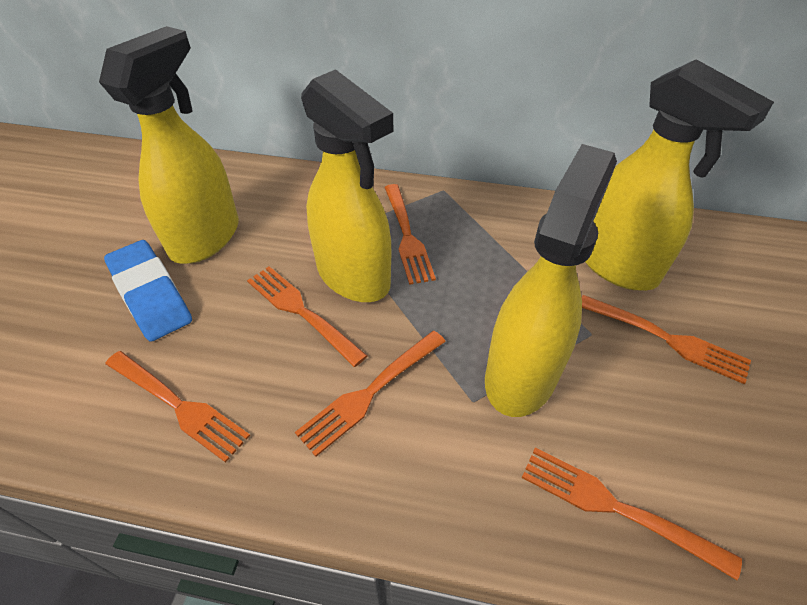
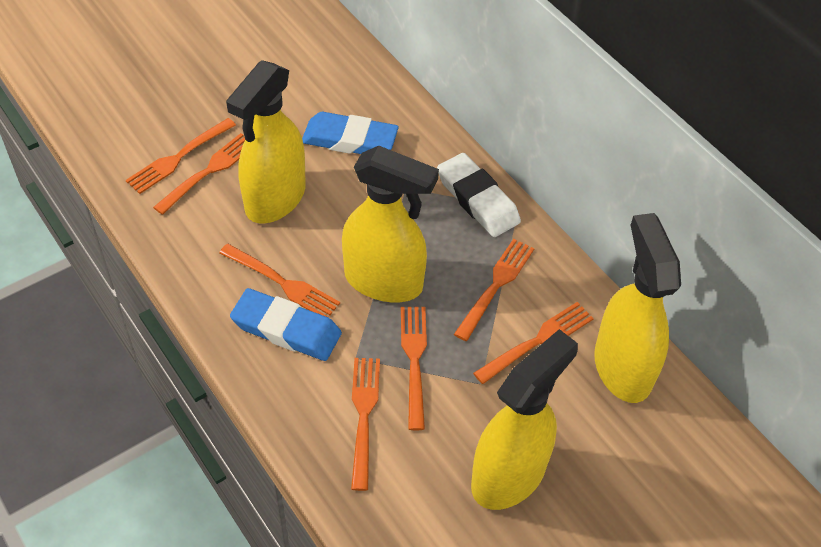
blue eraser: 1 -> 2
orange fork: 6 -> 7
white eraser: 0 -> 1

